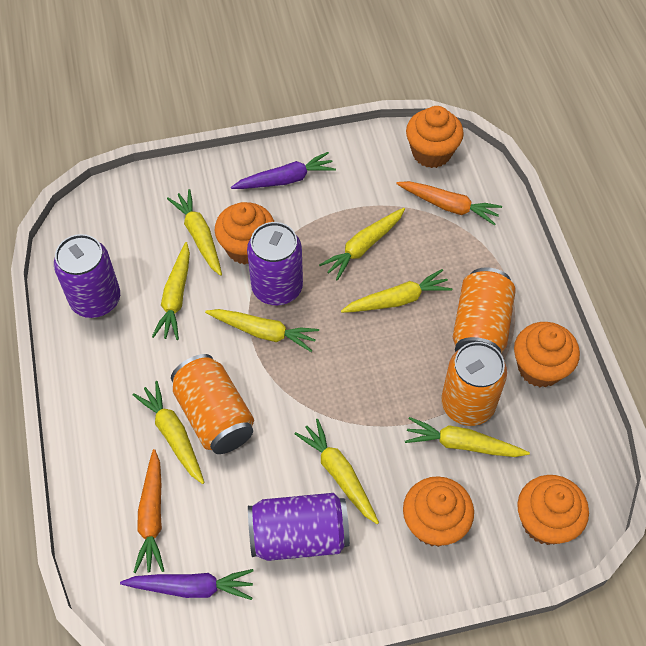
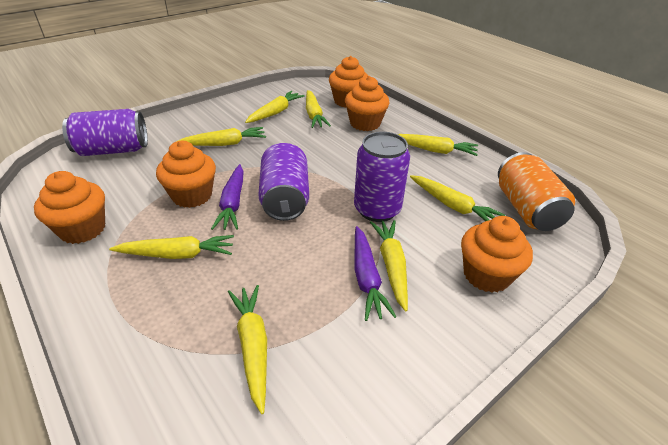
orange can: 3 -> 1
orange carrot: 2 -> 0

